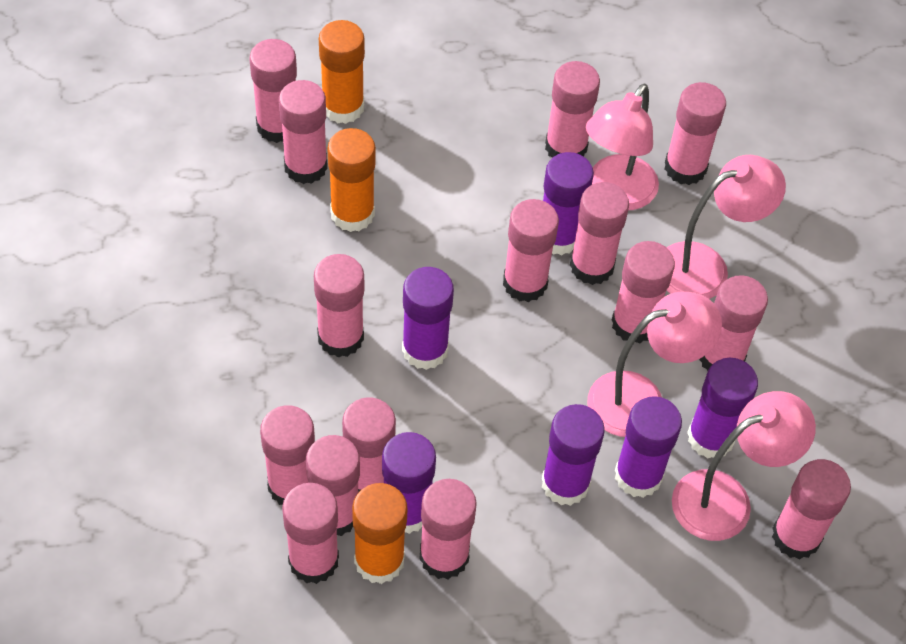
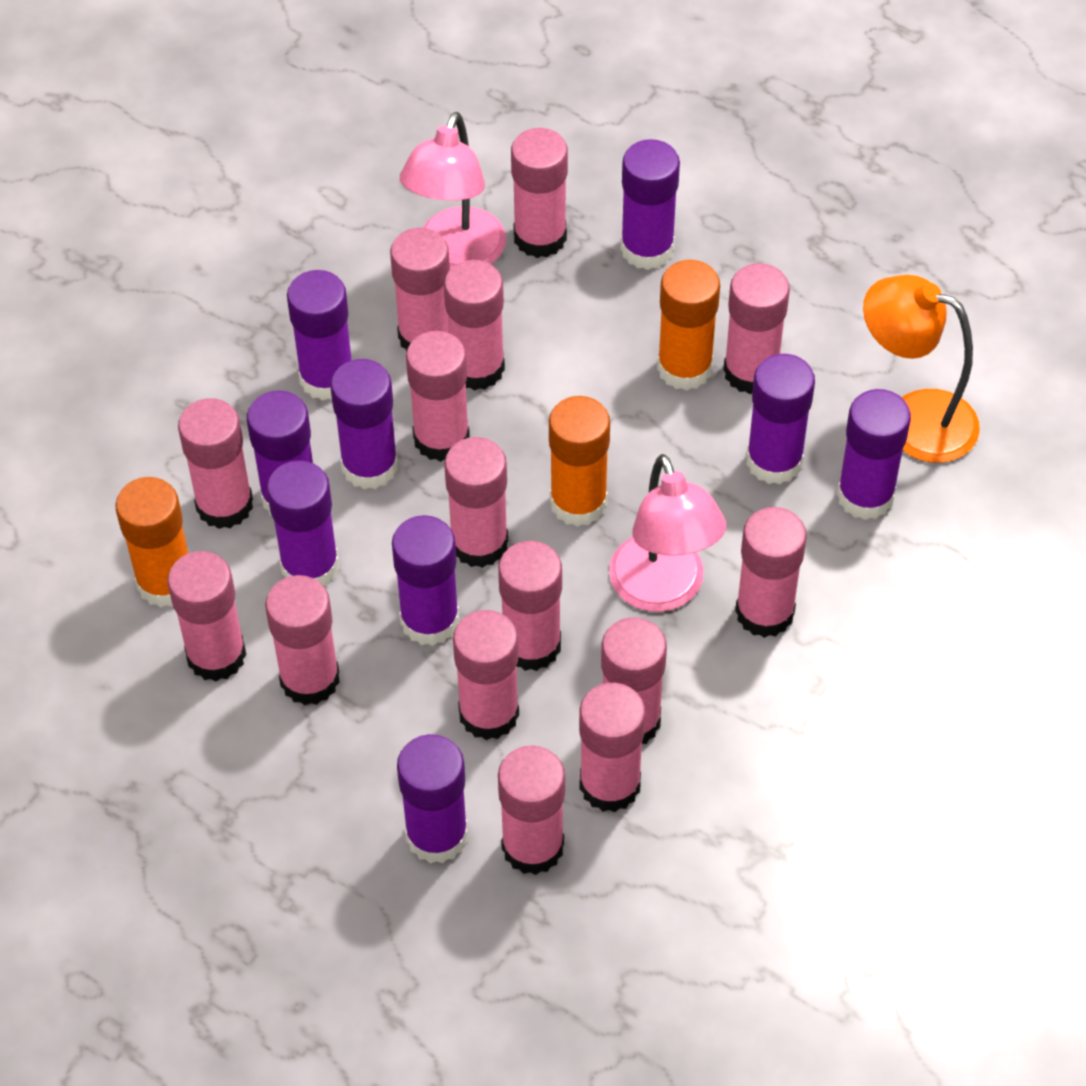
orange lamp: 0 -> 1
pink lamp: 4 -> 2
purple glue stick: 6 -> 9

